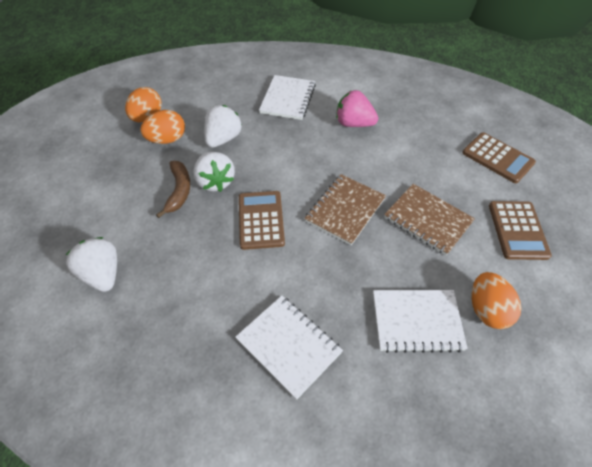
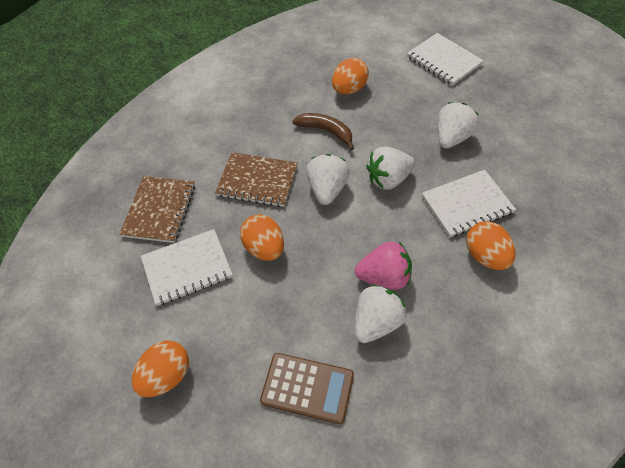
brown calculator: 3 -> 1
orange egg: 3 -> 4
white strawberry: 3 -> 4

